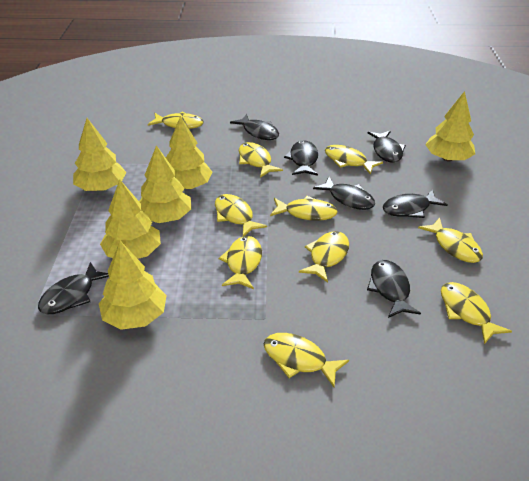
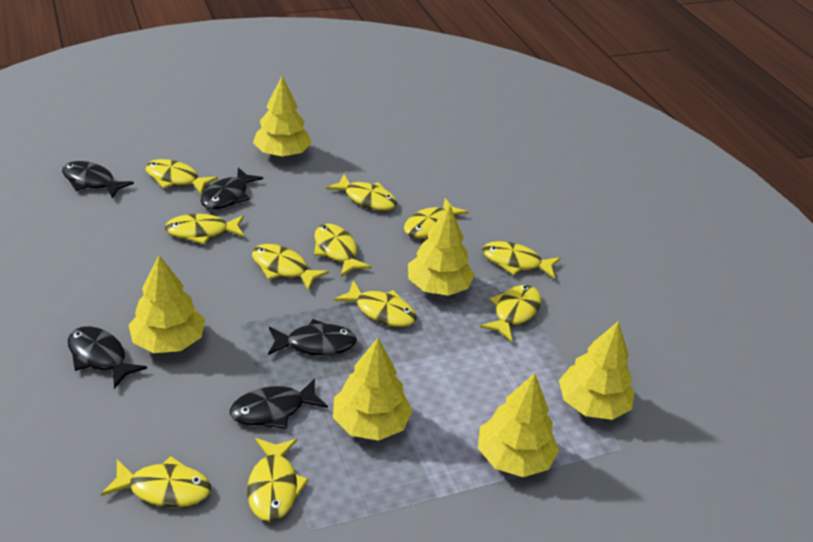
black fish: 7 -> 5
yellow fish: 10 -> 11

